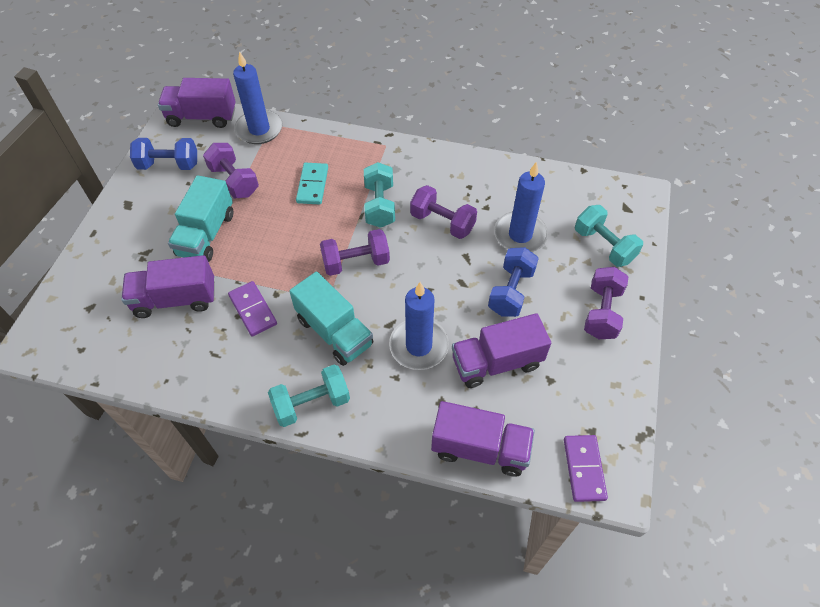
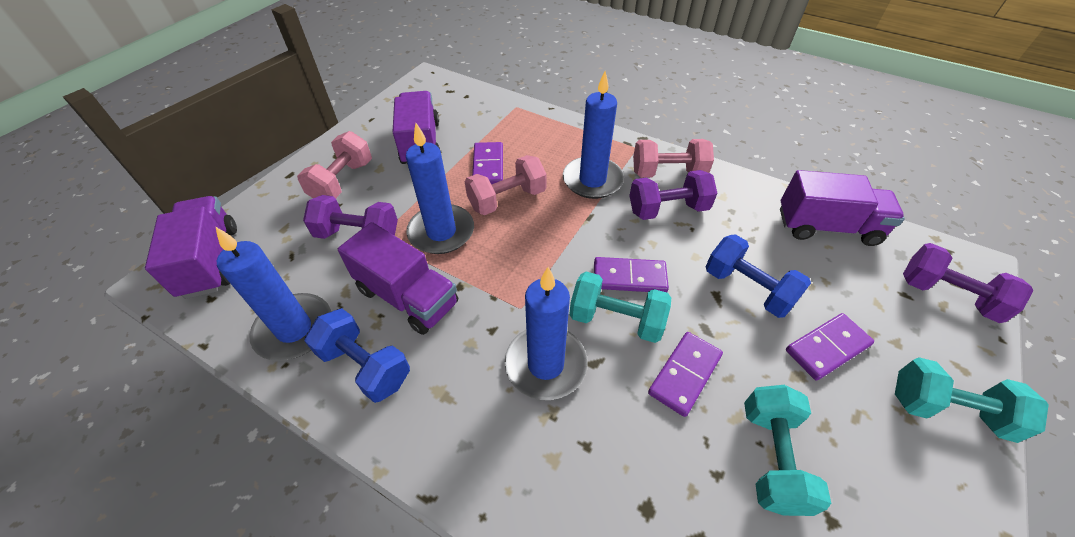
blue candle: 3 -> 4
pink dumbbell: 0 -> 3
purple domino: 2 -> 4
purple dumbbell: 4 -> 3
turquoise domino: 1 -> 0
turquoise truck: 2 -> 0

